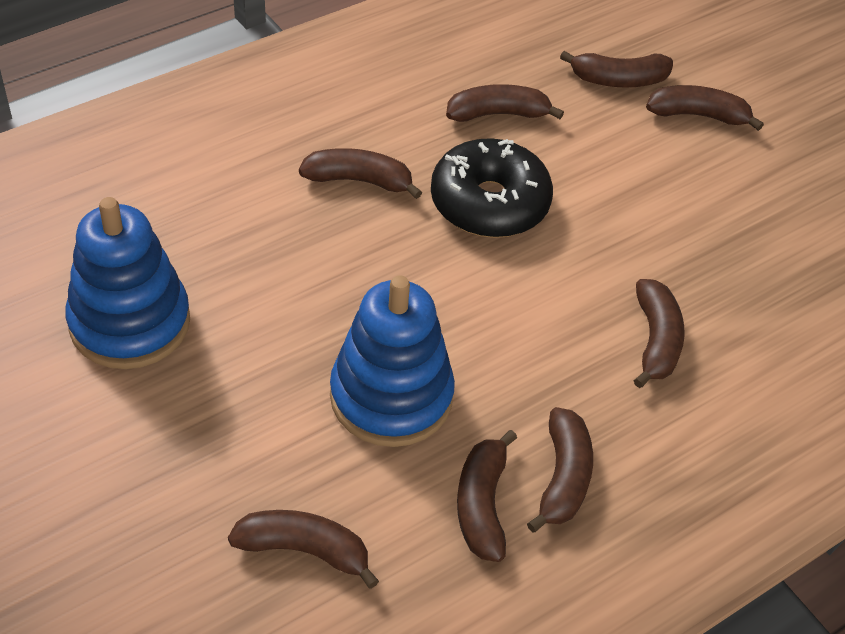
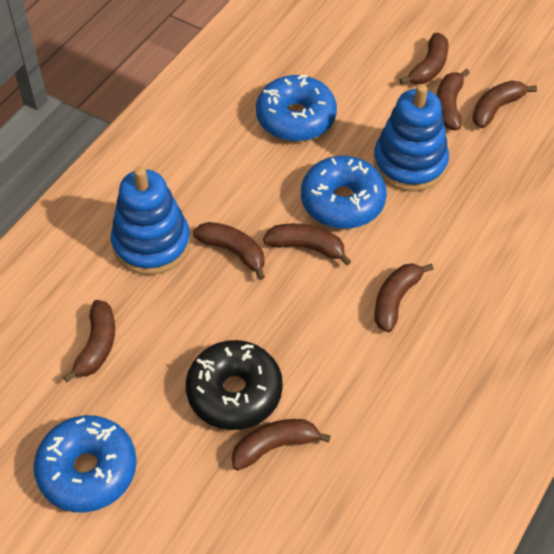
blue donut: 0 -> 3

